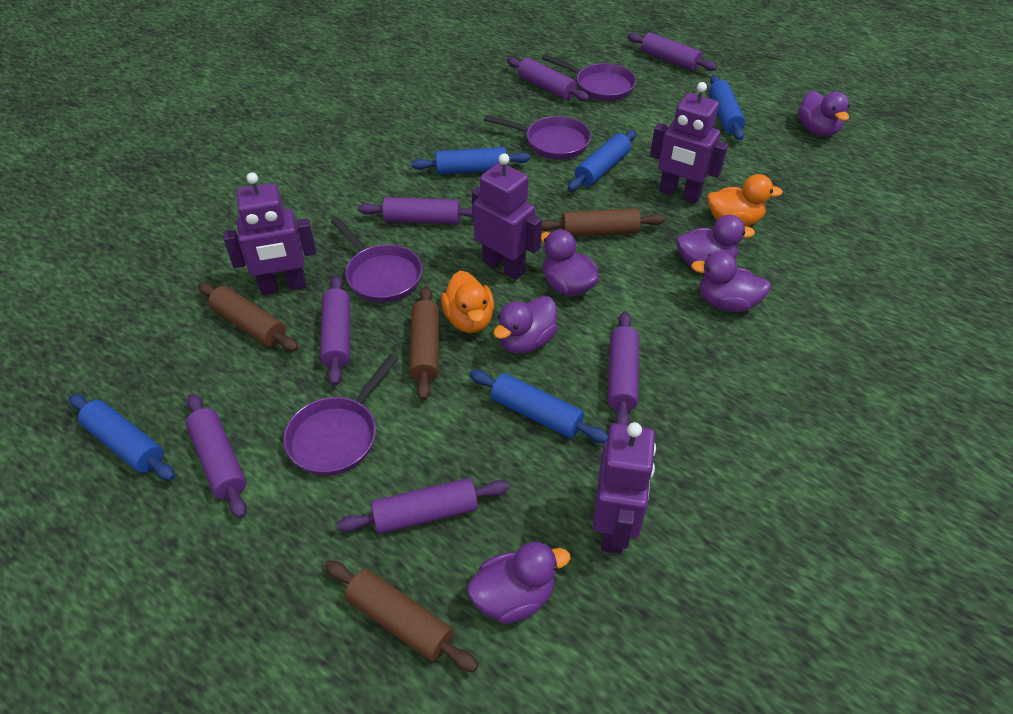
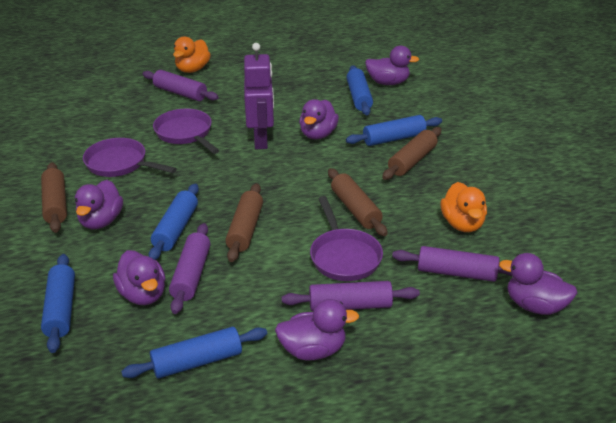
purple pan: 4 -> 3
purple robot: 4 -> 1
purple rolling pin: 7 -> 4

